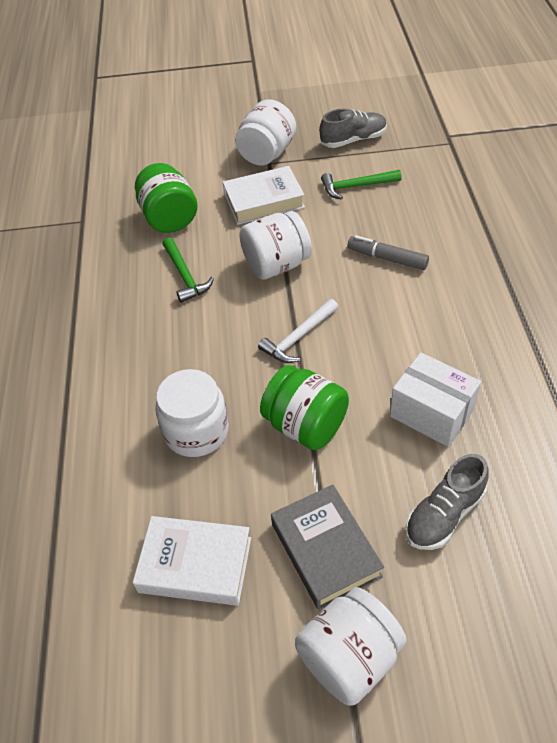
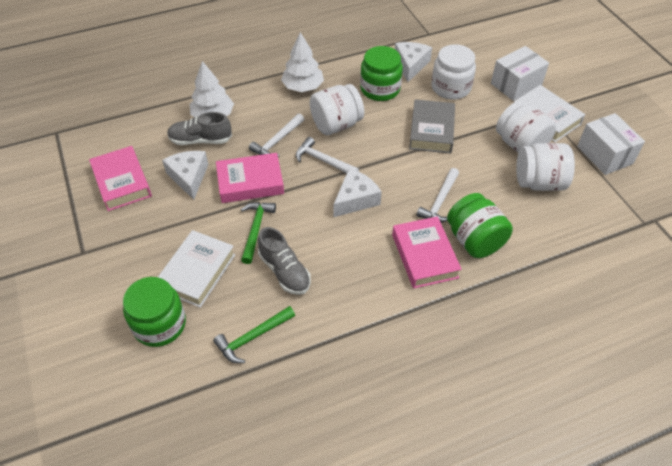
green jar: 2 -> 3
grey marker: 1 -> 0
pink book: 0 -> 3
white box: 1 -> 2
white cheese: 0 -> 3
white hammer: 1 -> 3
white tree: 0 -> 2

